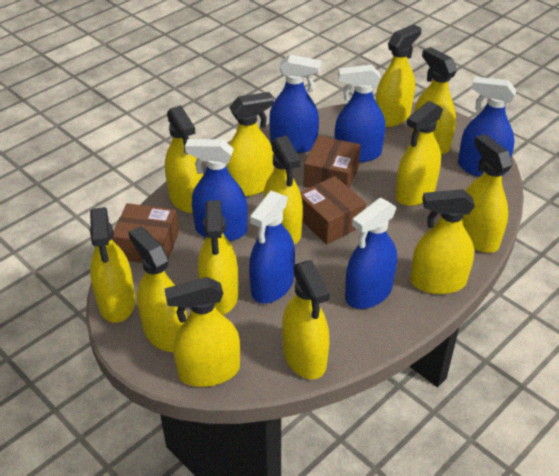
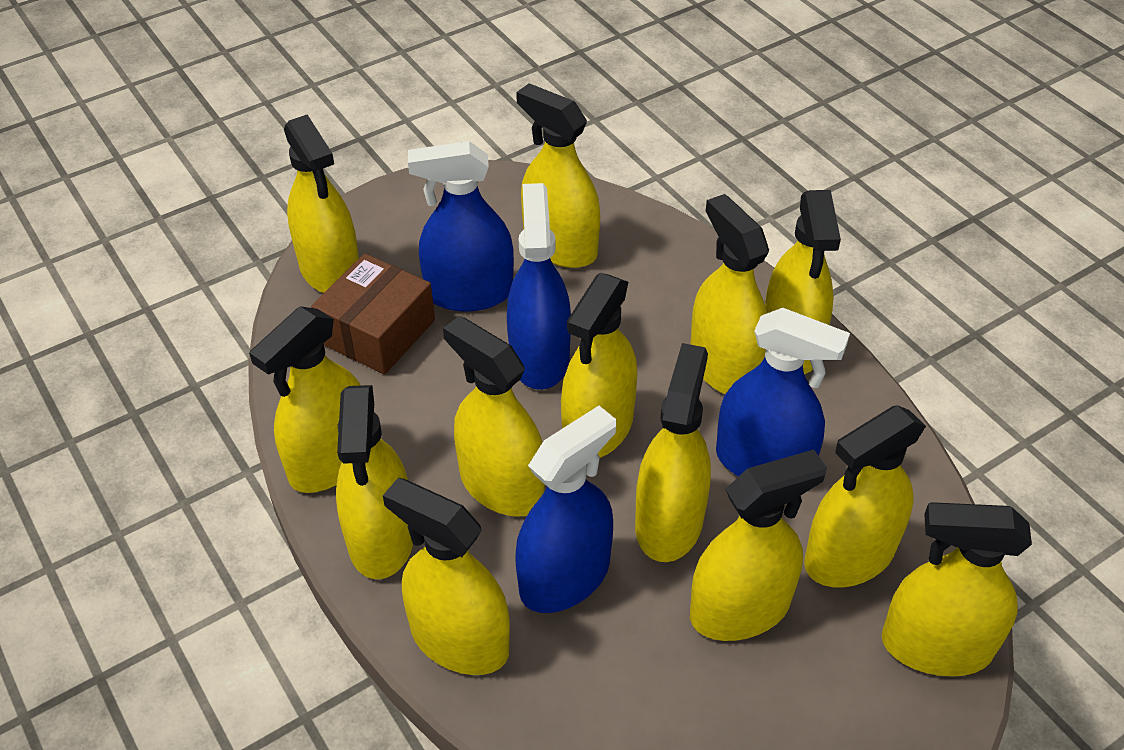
blue spray bottle: 6 -> 4
brown box: 3 -> 1

